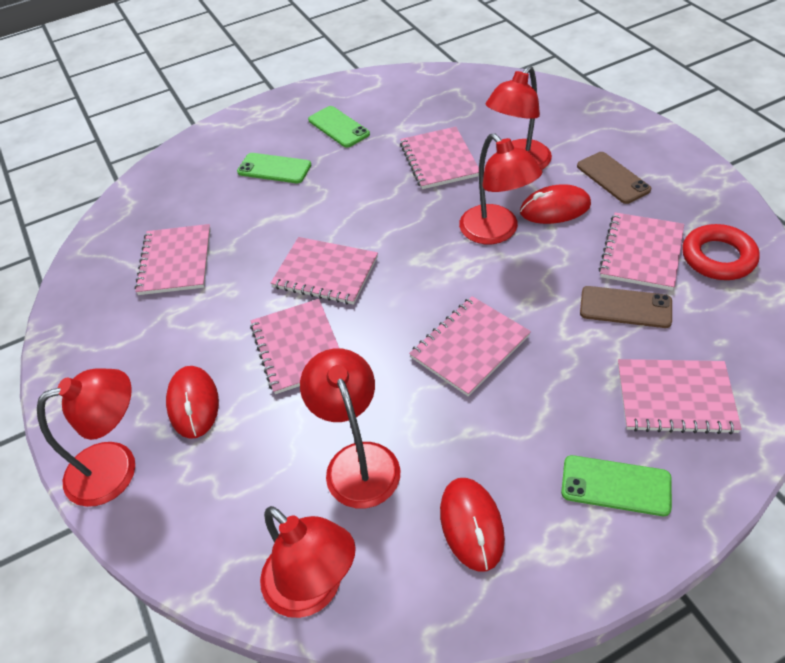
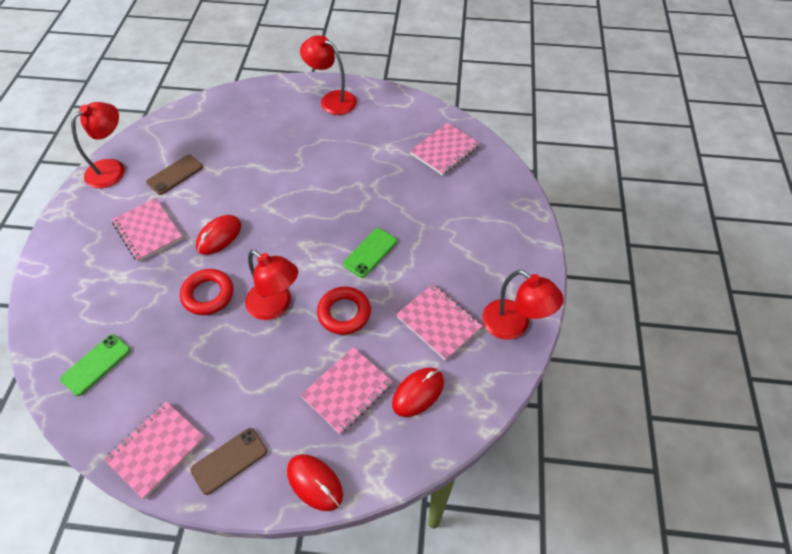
green phone: 3 -> 2
pink notebook: 7 -> 5
red lamp: 5 -> 4
red ring: 1 -> 2

